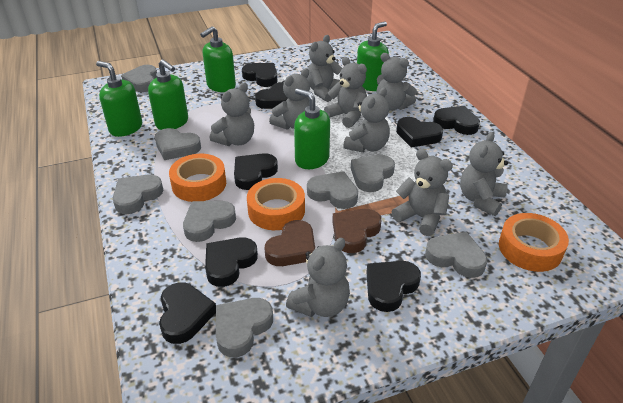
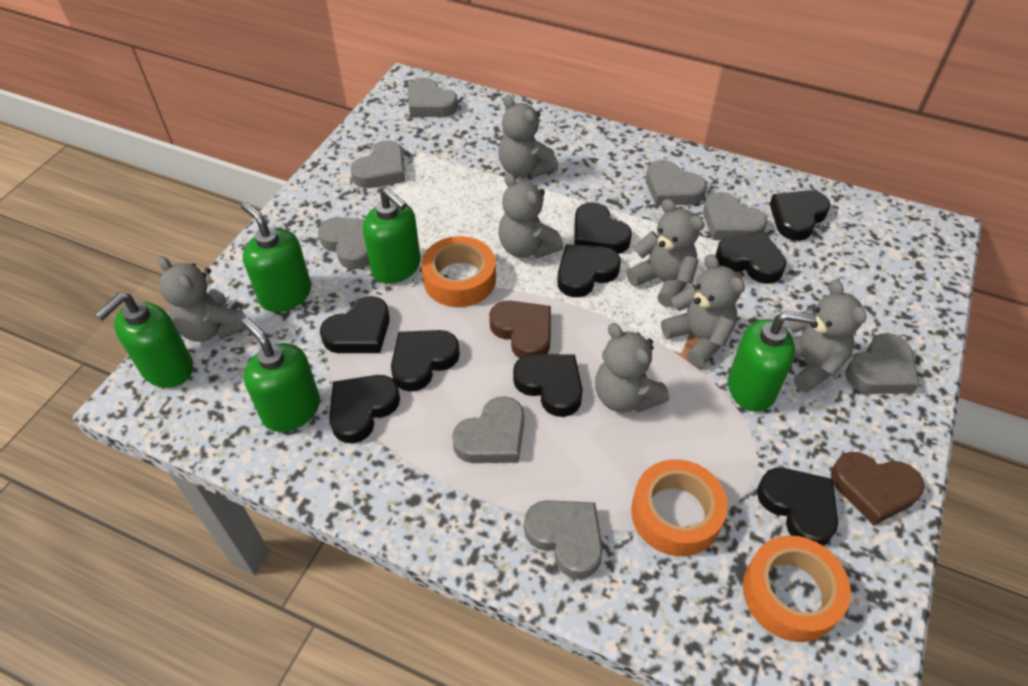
black heart: 8 -> 9
grey teddy bear: 9 -> 7

